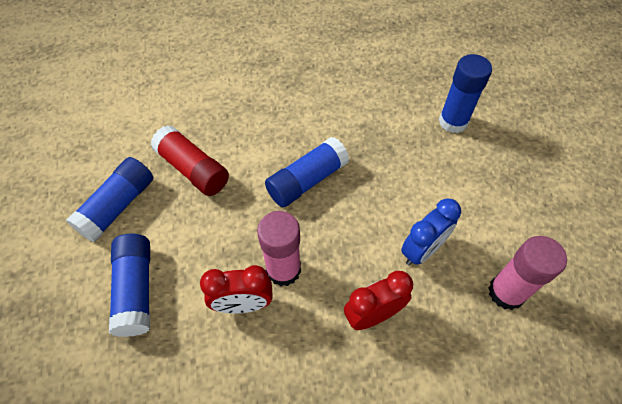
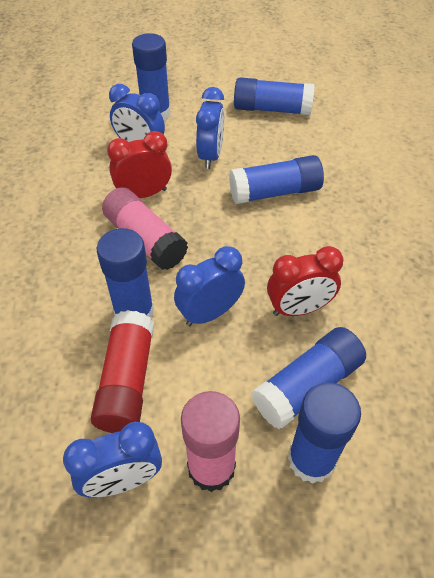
blue clock: 1 -> 4
blue glue stick: 4 -> 6

